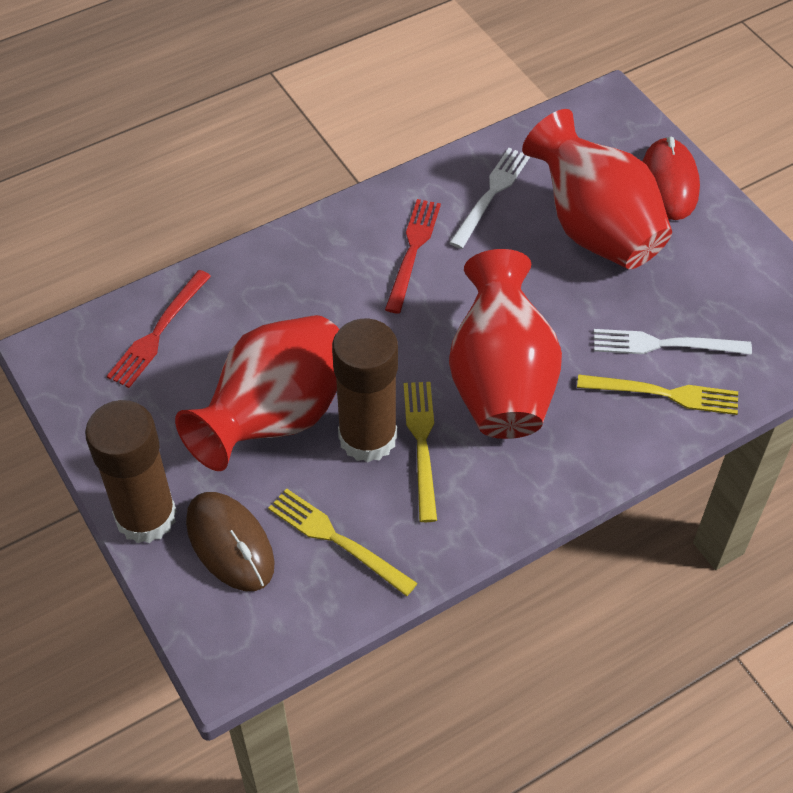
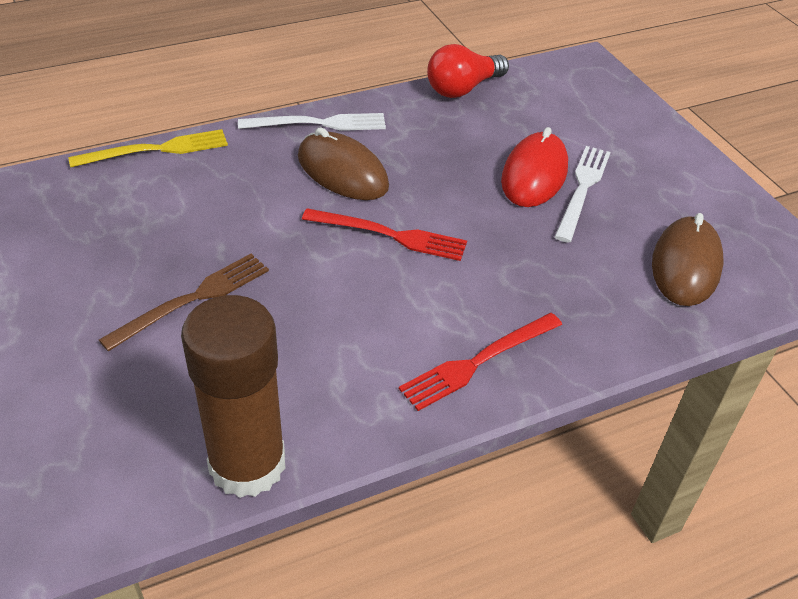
brown fork: 0 -> 1
brown glue stick: 2 -> 1
brown mouse: 1 -> 2
red light bulb: 0 -> 1
red vase: 3 -> 0
yellow fork: 3 -> 1

